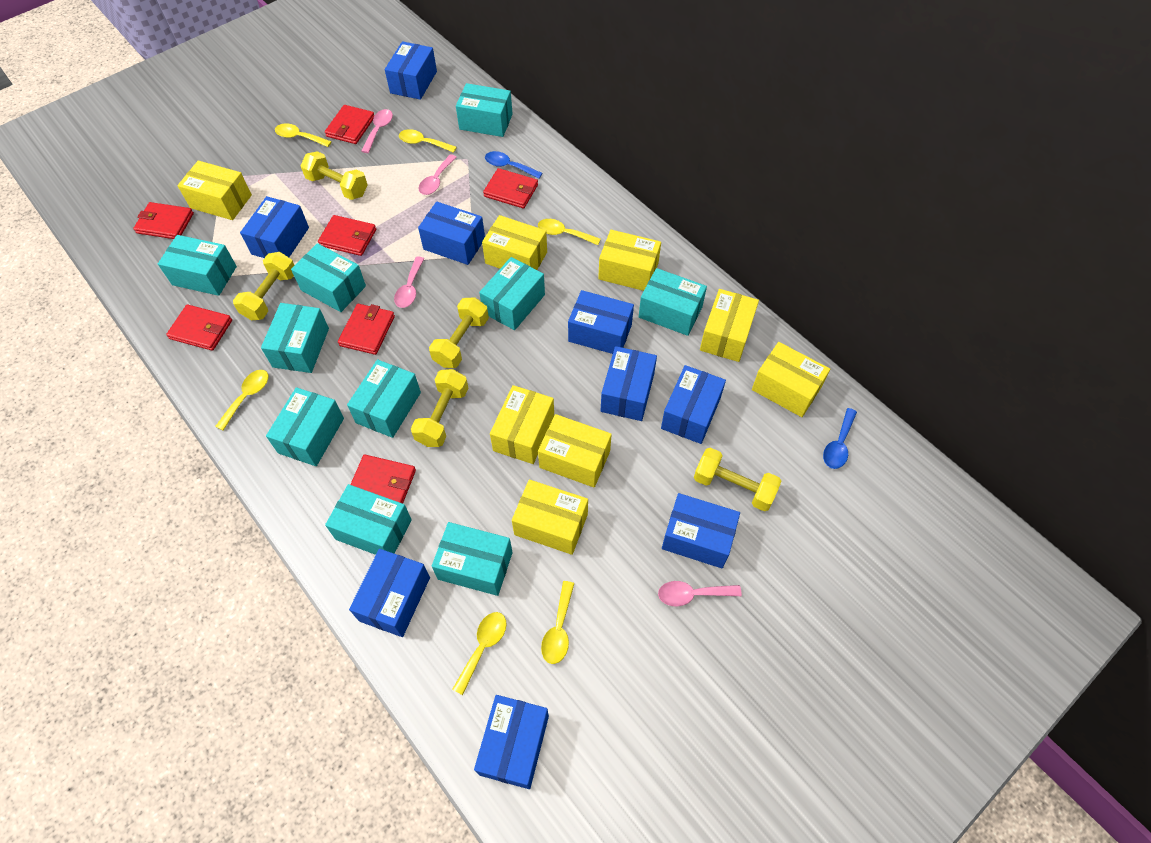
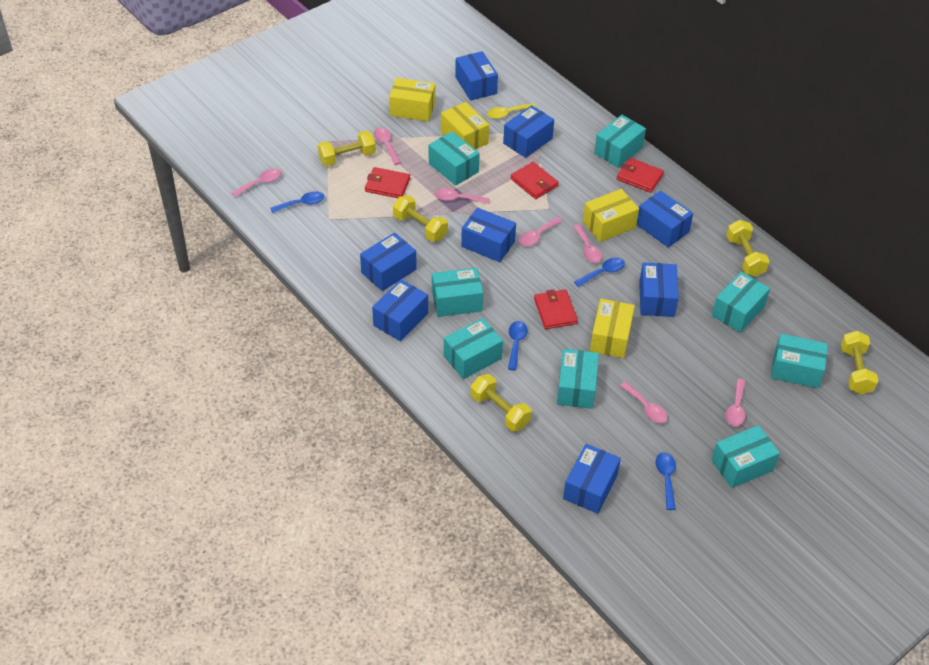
blue box: 9 -> 8
blue spoon: 2 -> 4
pink spoon: 4 -> 7
red wallet: 7 -> 4
turquoise box: 10 -> 8
yellow box: 8 -> 4
yellow spoon: 6 -> 1

